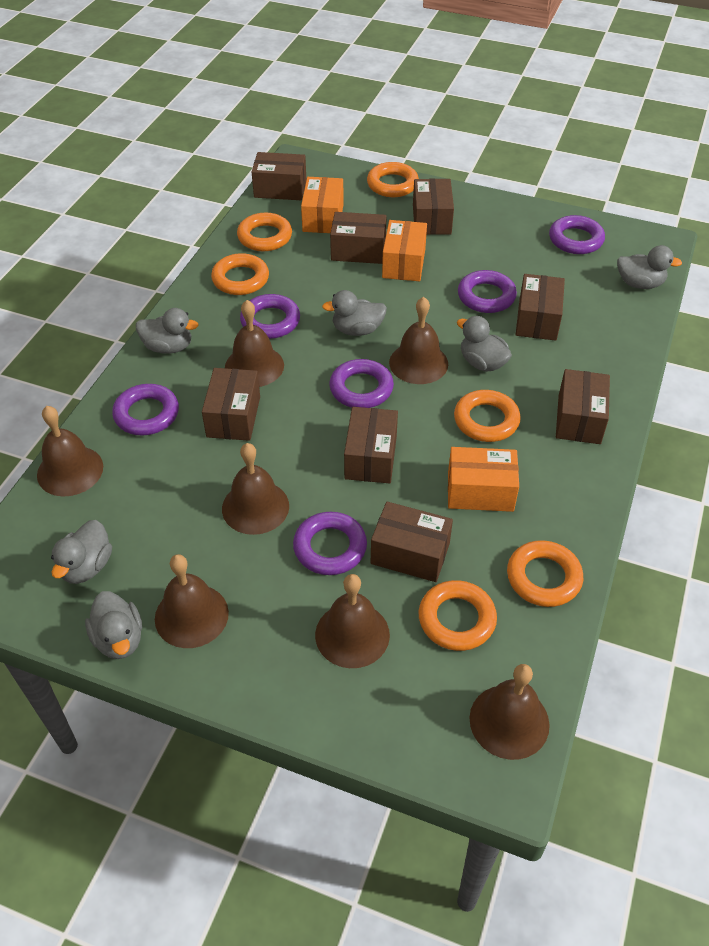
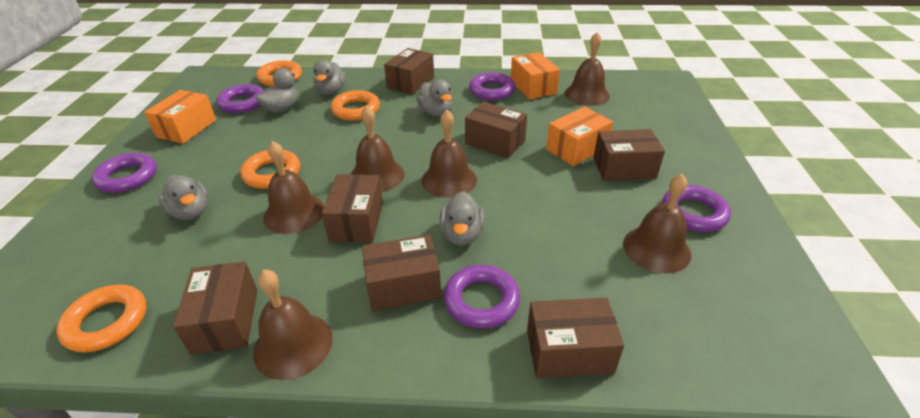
brown bell: 7 -> 6
brown box: 8 -> 7
grey duck: 6 -> 5
orange ring: 6 -> 4
purple ring: 6 -> 5

